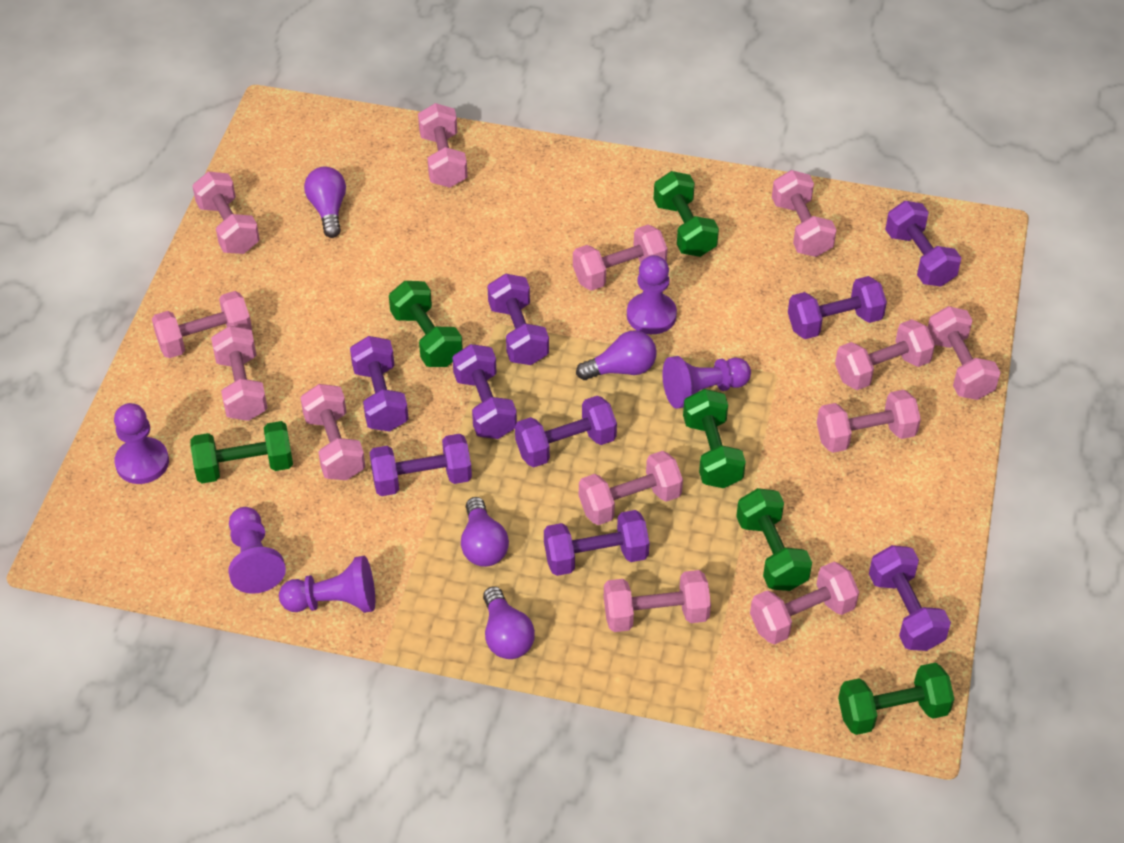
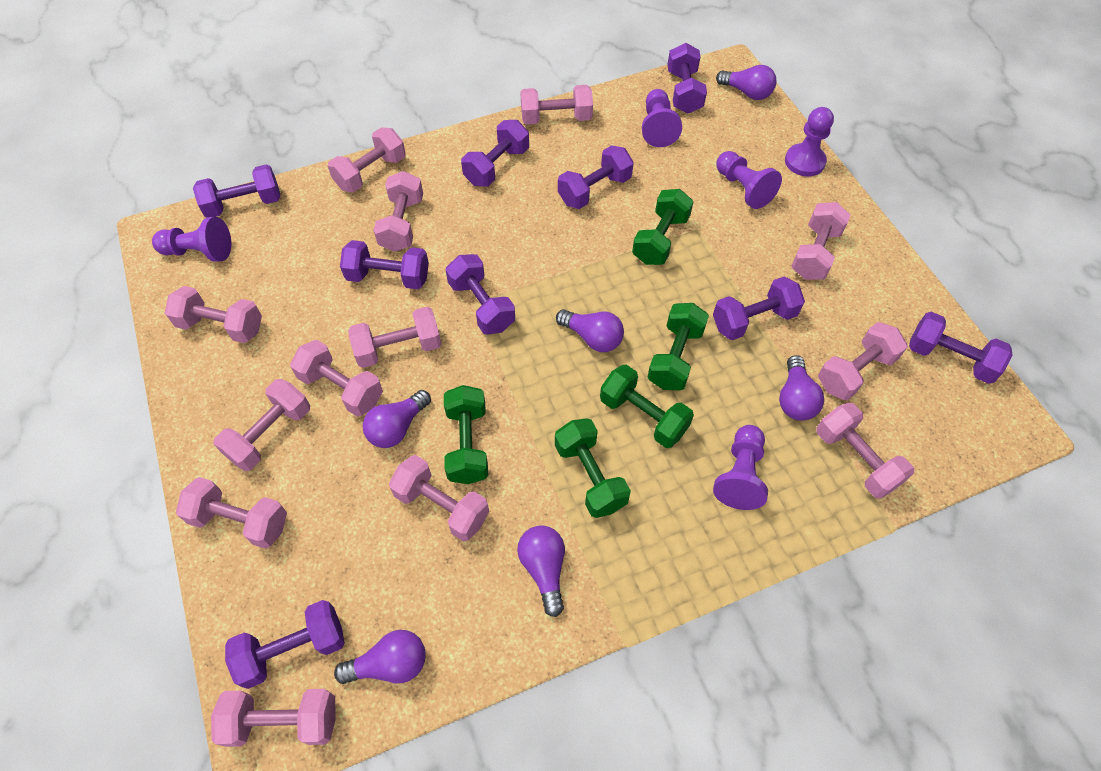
green dumbbell: 6 -> 5
purple light bulb: 4 -> 6

